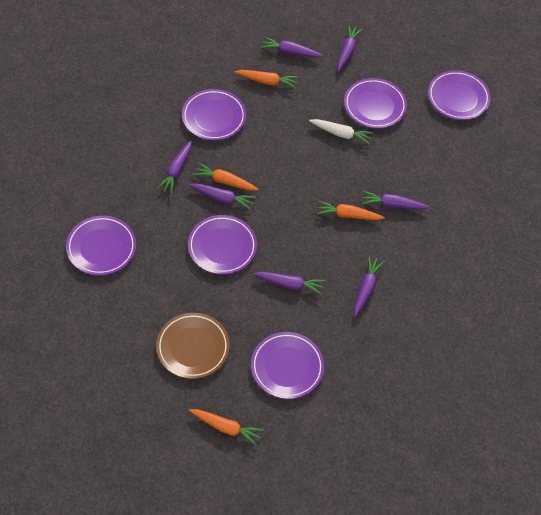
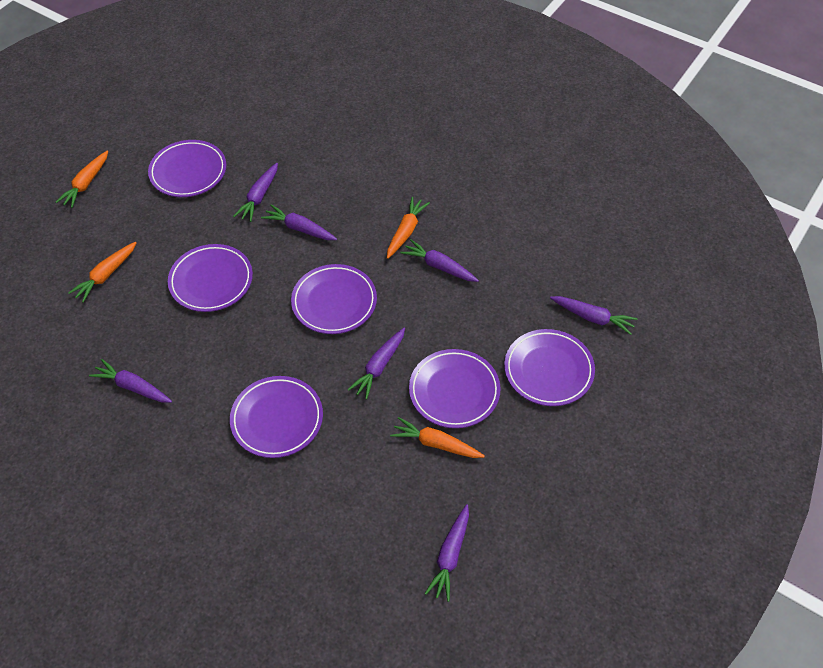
brown plate: 1 -> 0
white carrot: 1 -> 0

